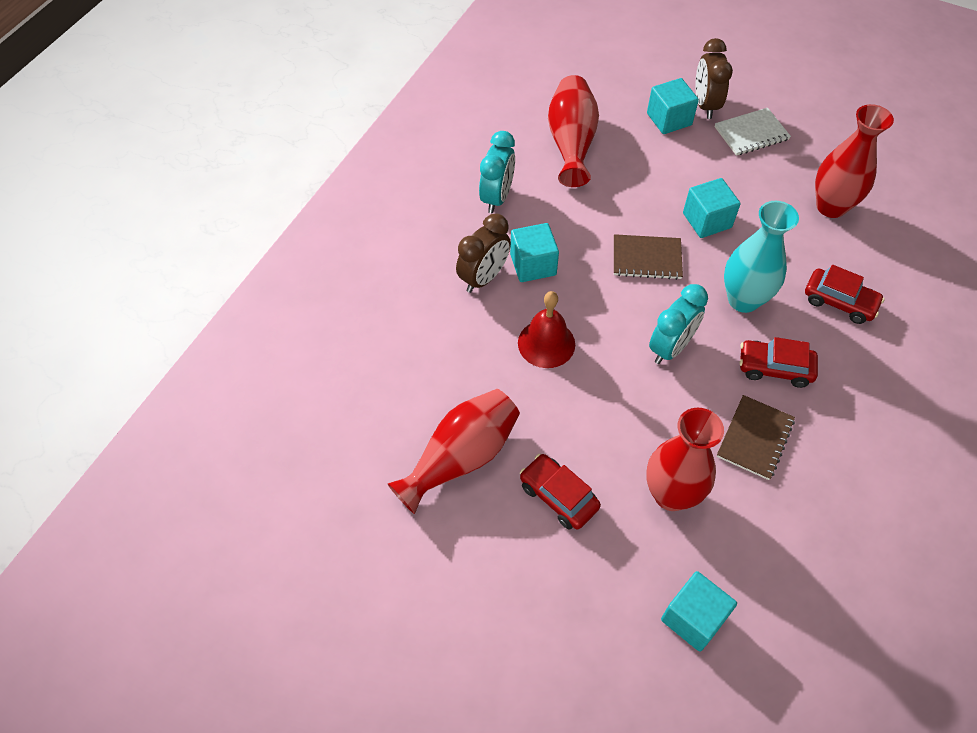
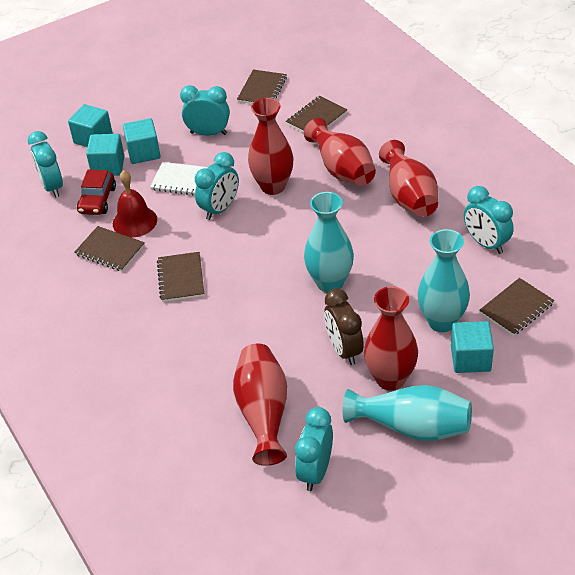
brown clock: 2 -> 1
brown notebook: 2 -> 5
red car: 3 -> 1
red vase: 4 -> 5
turquoise clock: 2 -> 5
turquoise vase: 1 -> 3

